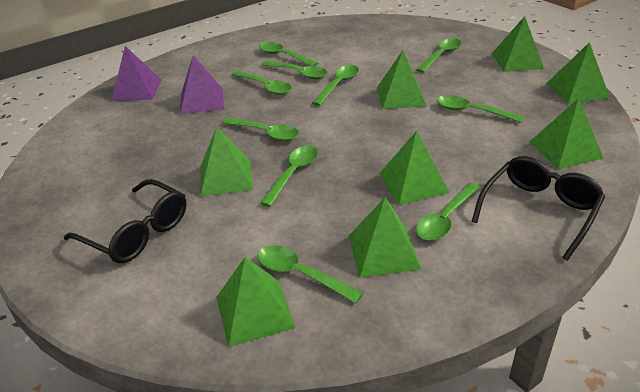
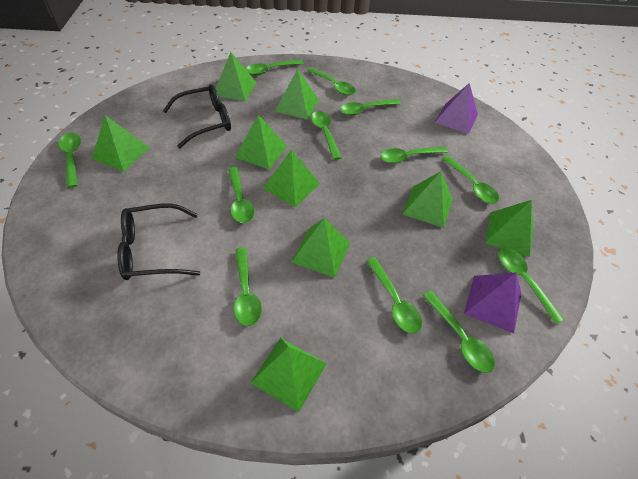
green pyramid: 8 -> 9
green spoon: 10 -> 12

